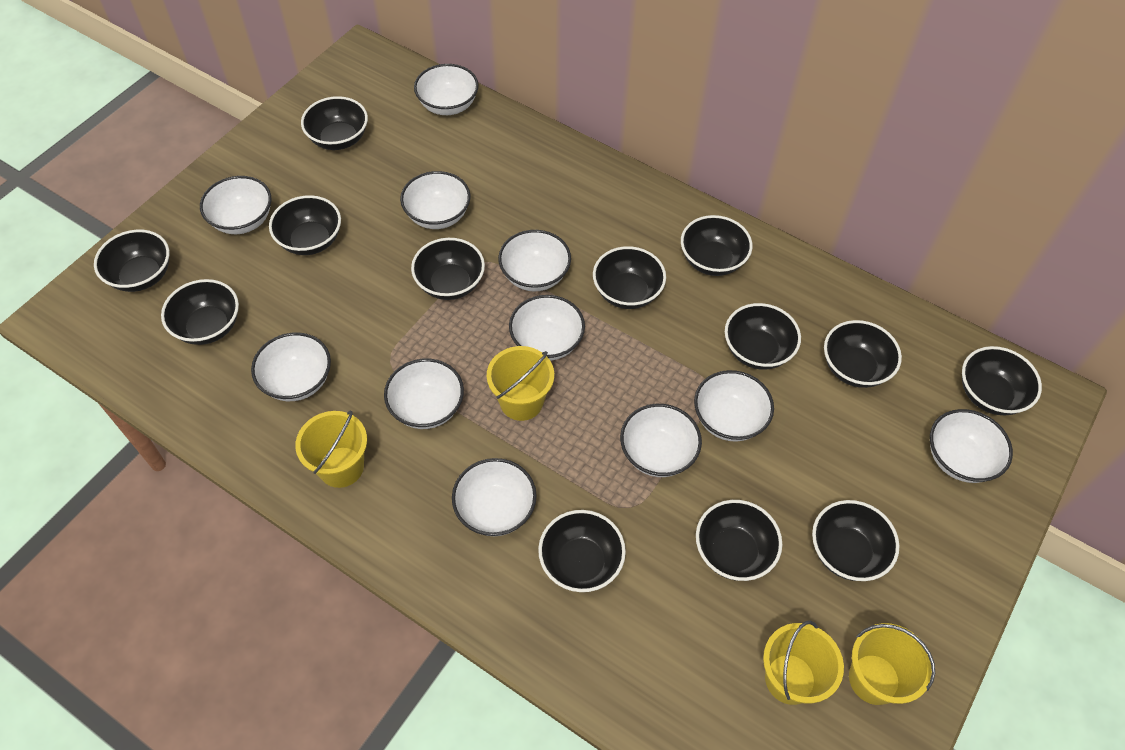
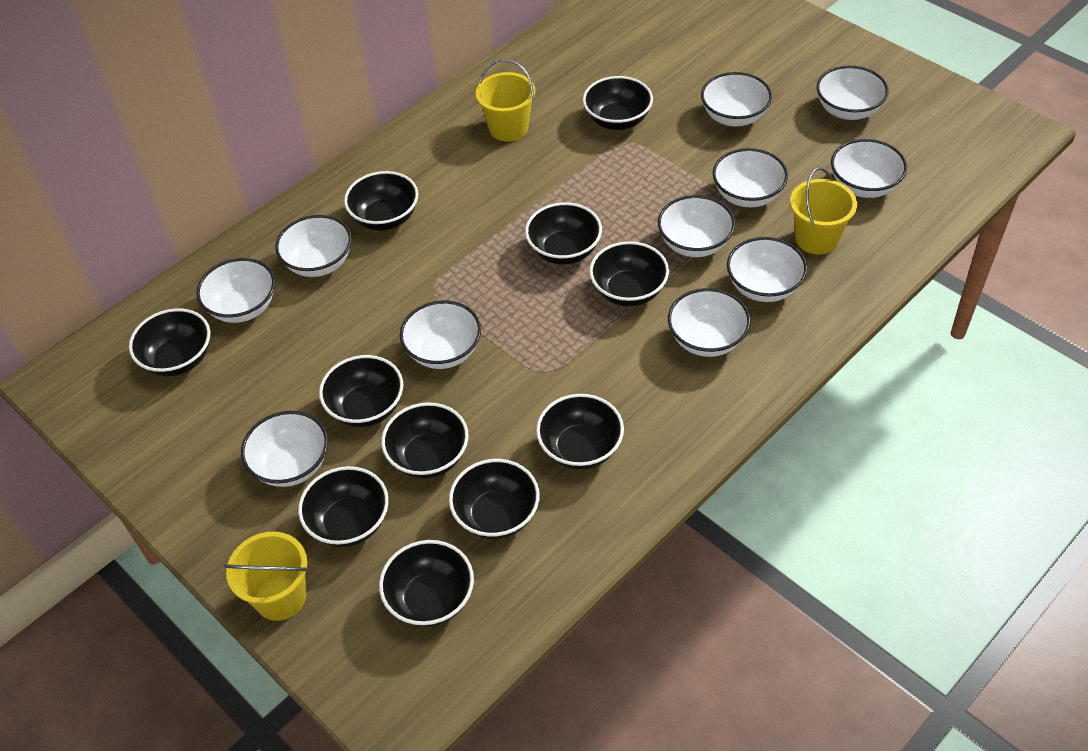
black bowl: 13 -> 11
yellow bucket: 4 -> 3

